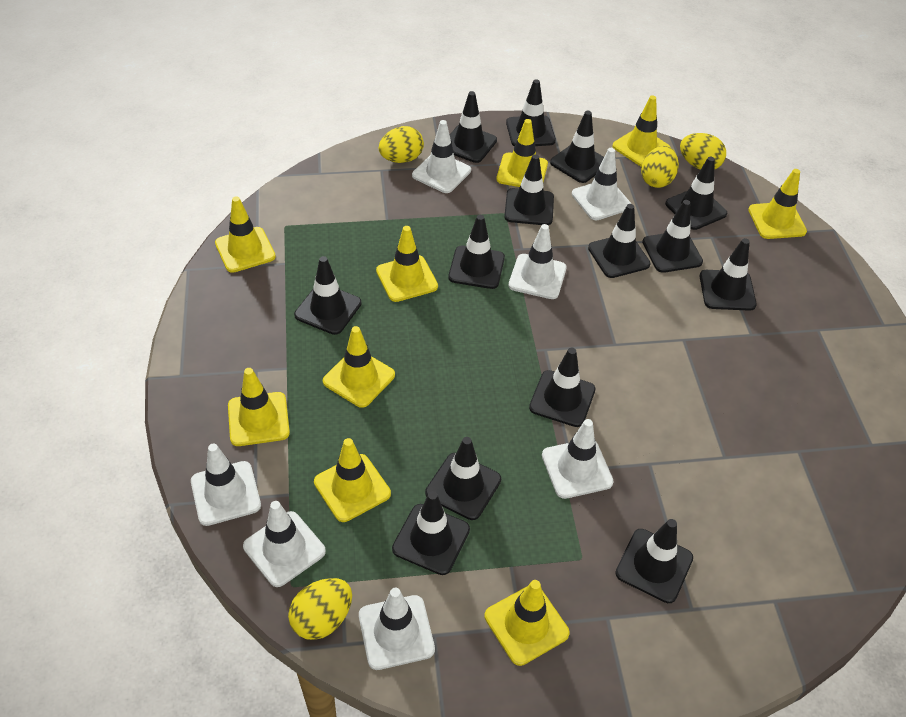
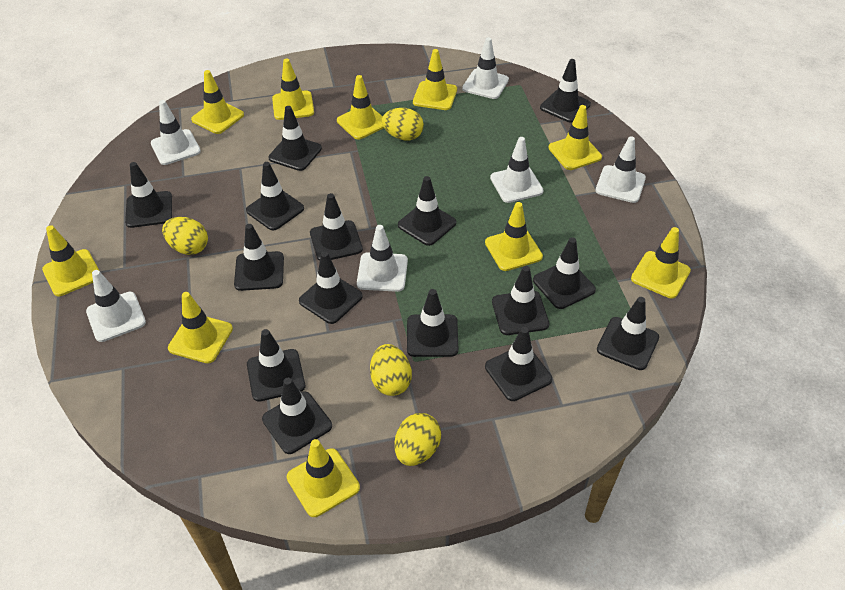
black traffic cone: 14 -> 15
white traffic cone: 7 -> 6
yellow traffic cone: 9 -> 10

